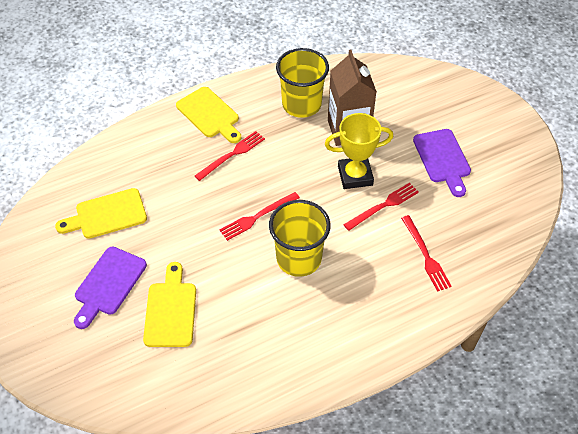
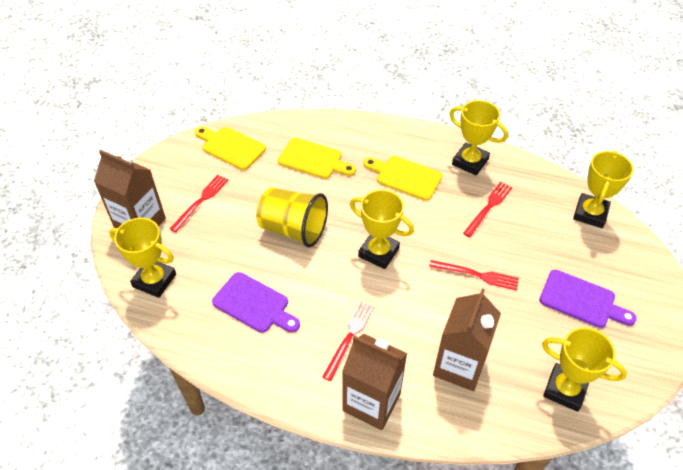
brown carton: 1 -> 3
yellow cup: 2 -> 1
yellow trophy: 1 -> 5

